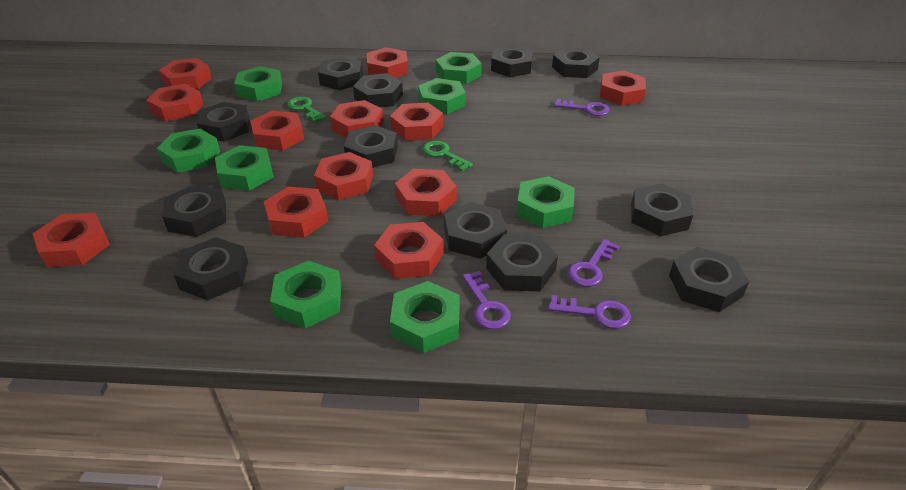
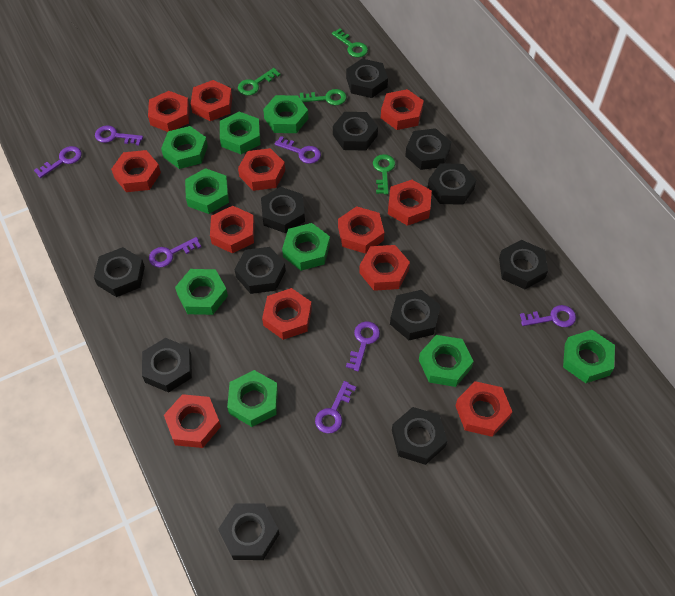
green key: 2 -> 4
green nut: 8 -> 9
purple key: 4 -> 7

